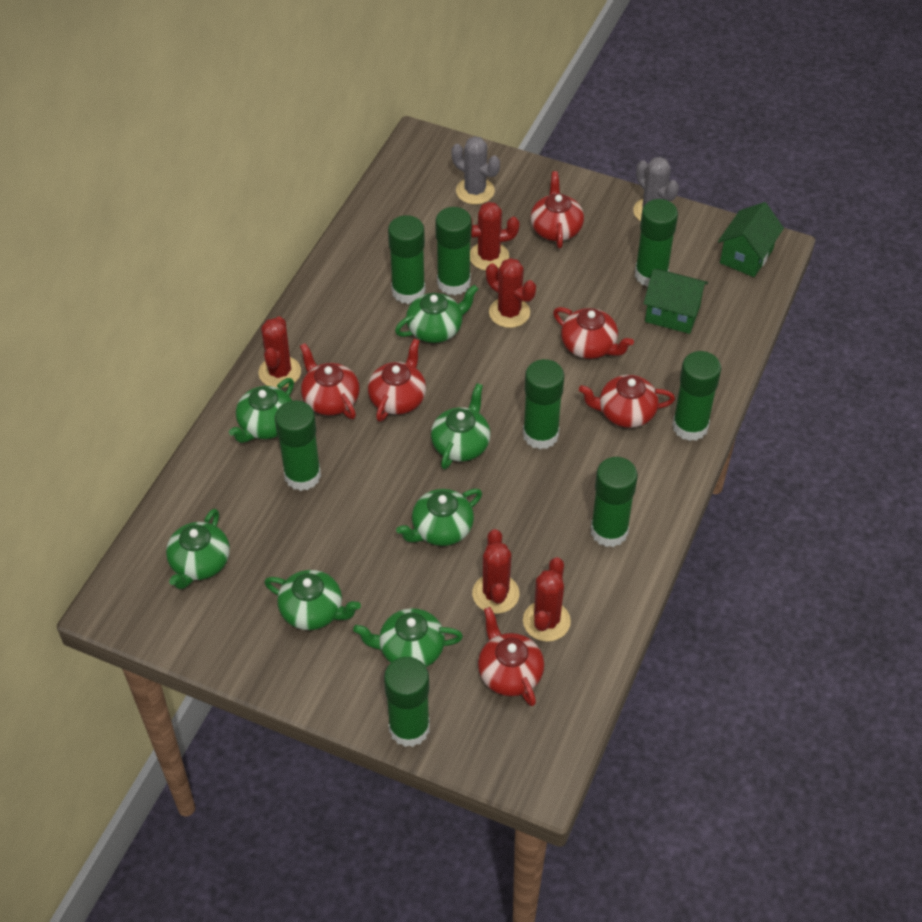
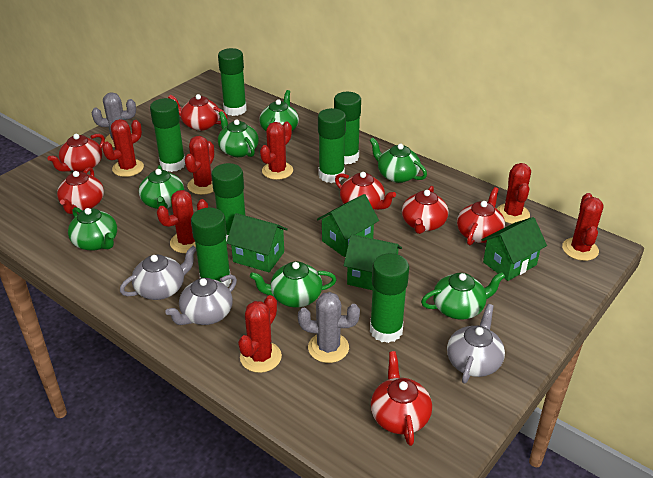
green glue stick: 8 -> 7
green house: 2 -> 4
grey teapot: 0 -> 3
red cactus: 5 -> 7
red teapot: 6 -> 7

